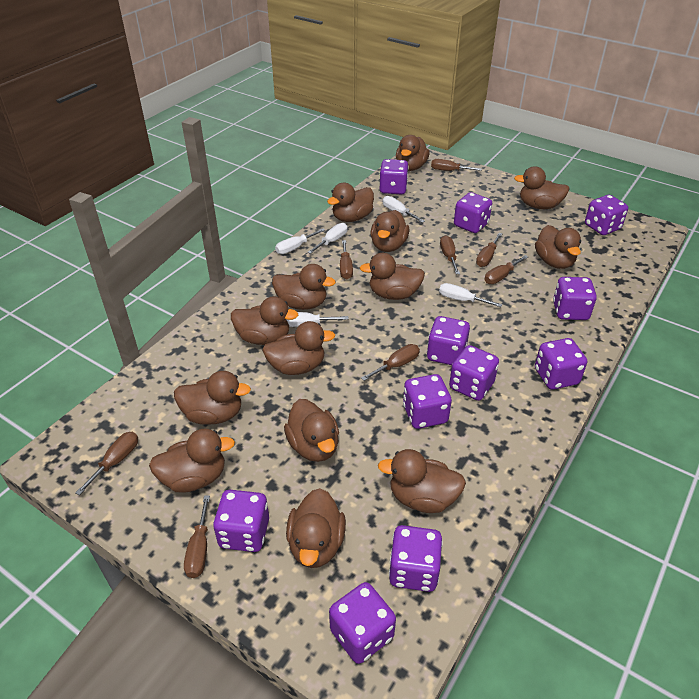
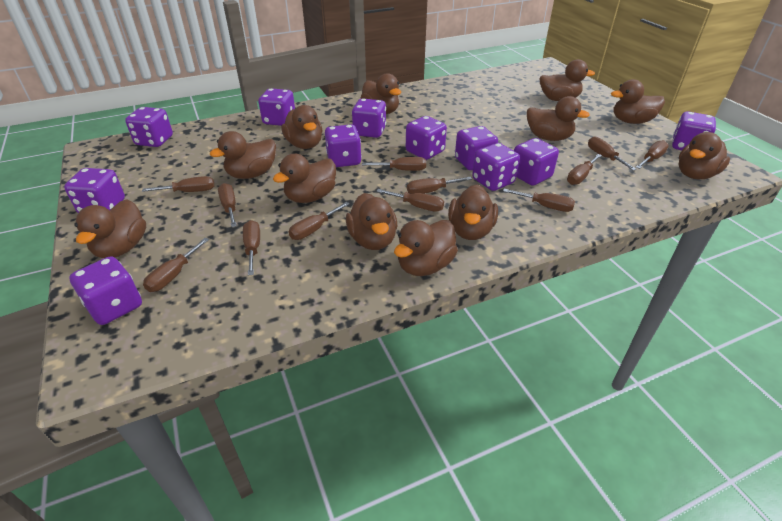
brown duck: 14 -> 12
brown screwdriver: 8 -> 12
white screwdriver: 5 -> 0

